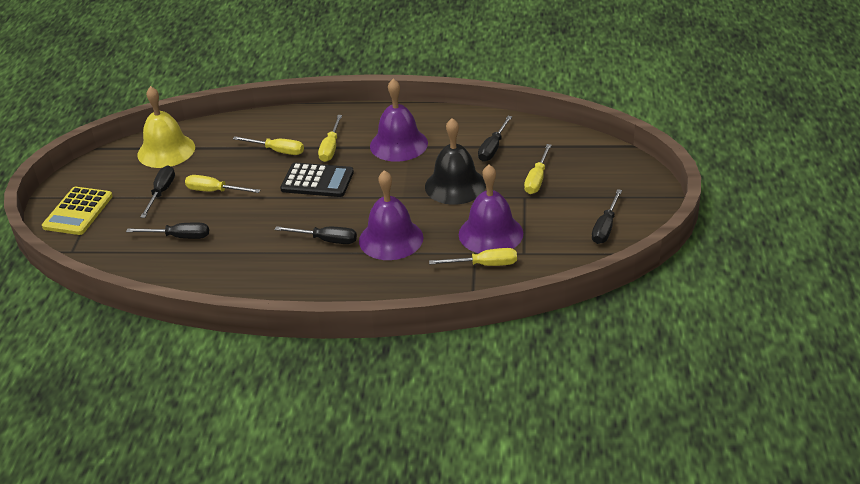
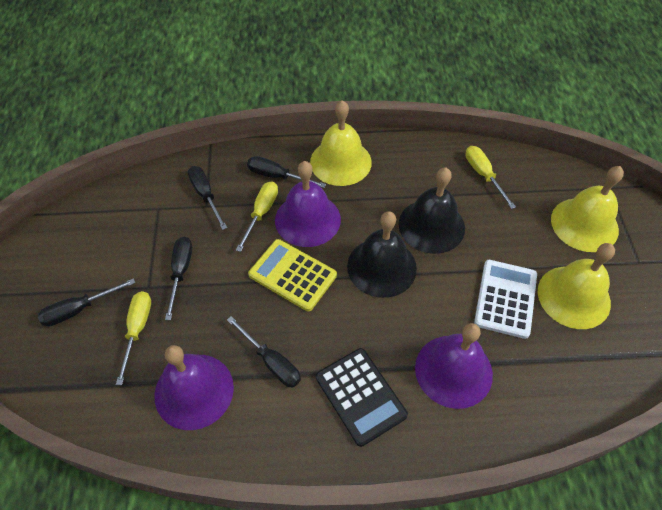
black bell: 1 -> 2
white calculator: 0 -> 1
yellow bell: 1 -> 3
yellow screwdriver: 5 -> 3

